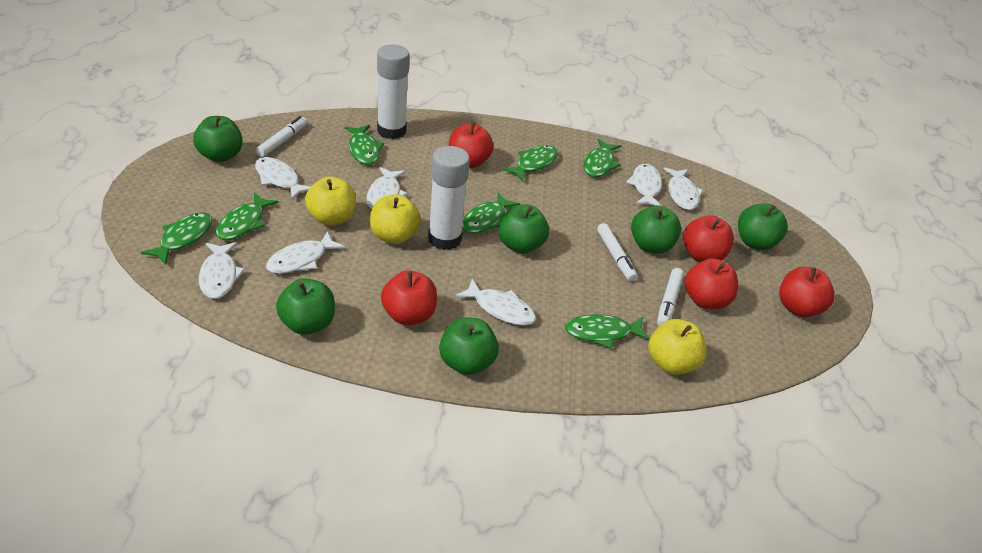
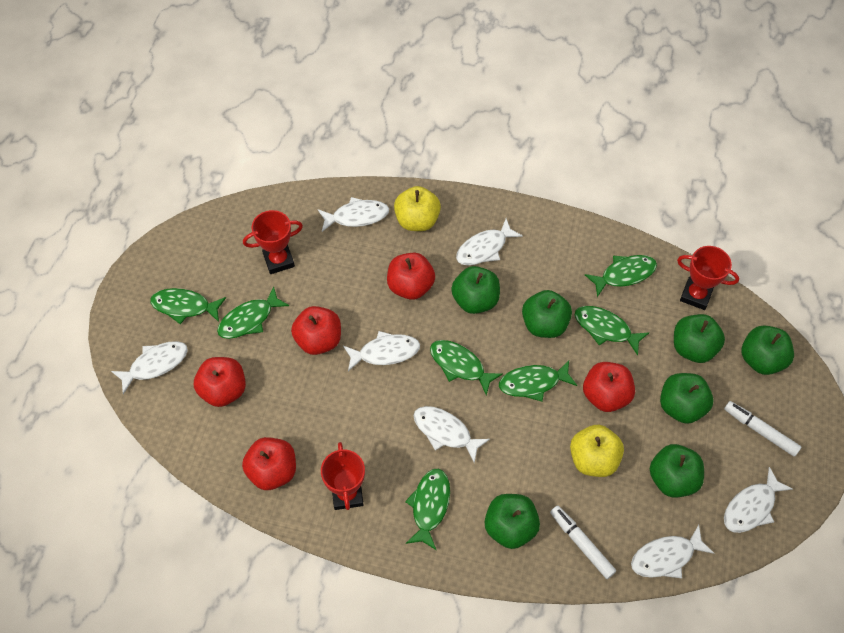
green apple: 6 -> 7
red trophy: 0 -> 3
white glue stick: 2 -> 0
white marker: 3 -> 2
yellow apple: 3 -> 2

